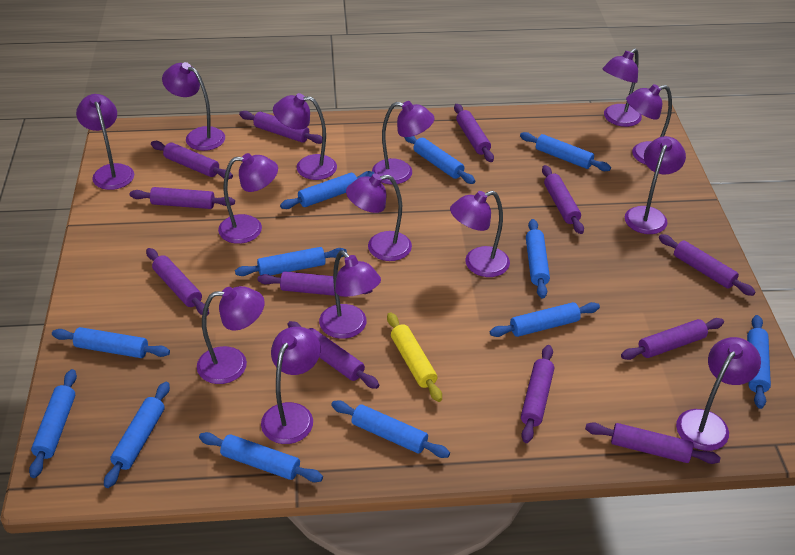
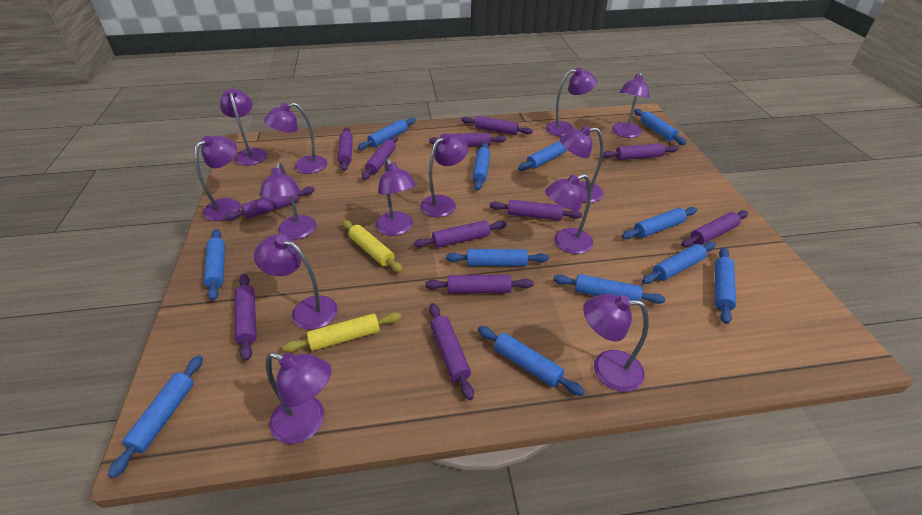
purple lamp: 14 -> 13
yellow rolling pin: 1 -> 2

